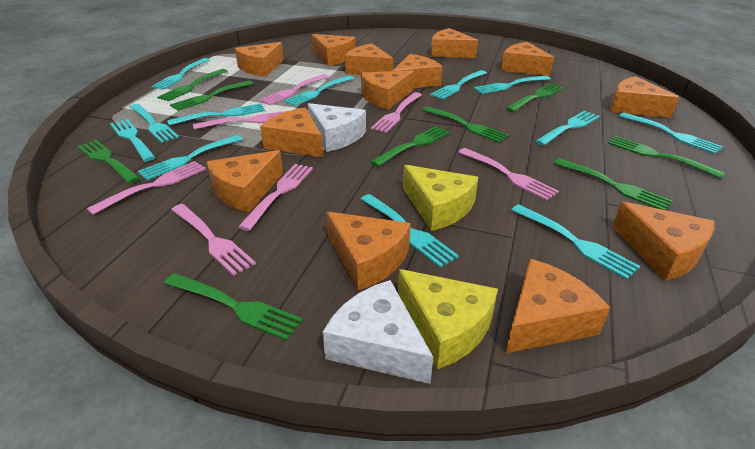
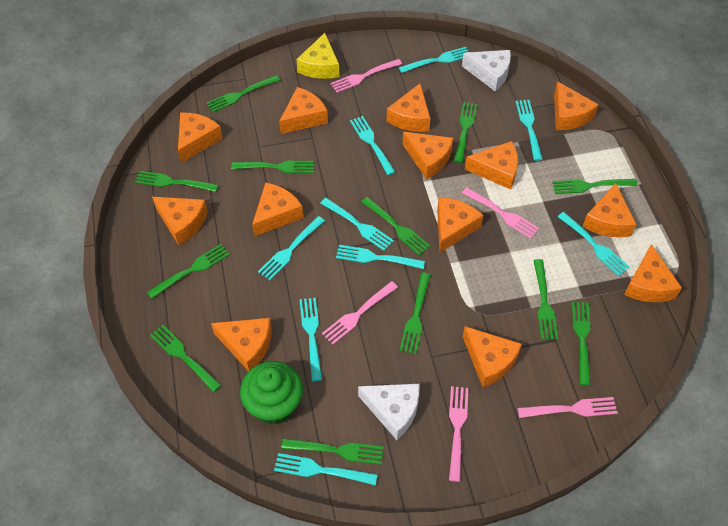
green cupcake: 0 -> 1
green fork: 9 -> 12
pink fork: 7 -> 5
turquoise fork: 12 -> 9
yellow cheese: 2 -> 1

